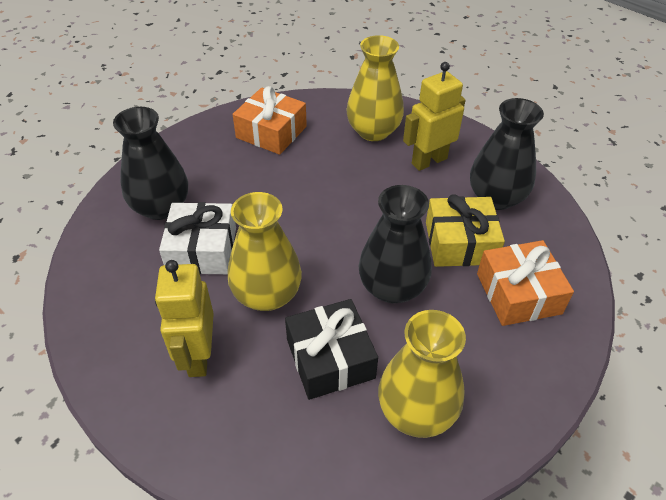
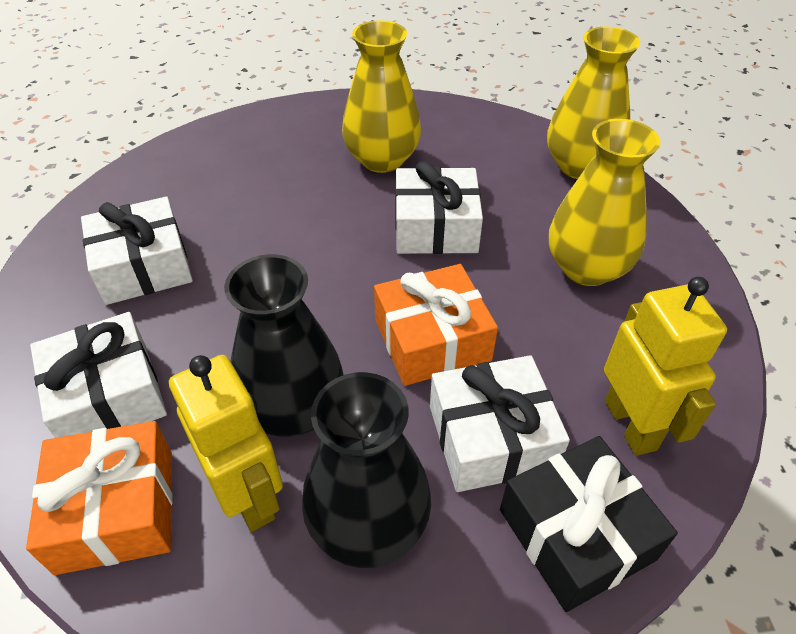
black vase: 3 -> 2
white gift: 1 -> 4
yellow gift: 1 -> 0

